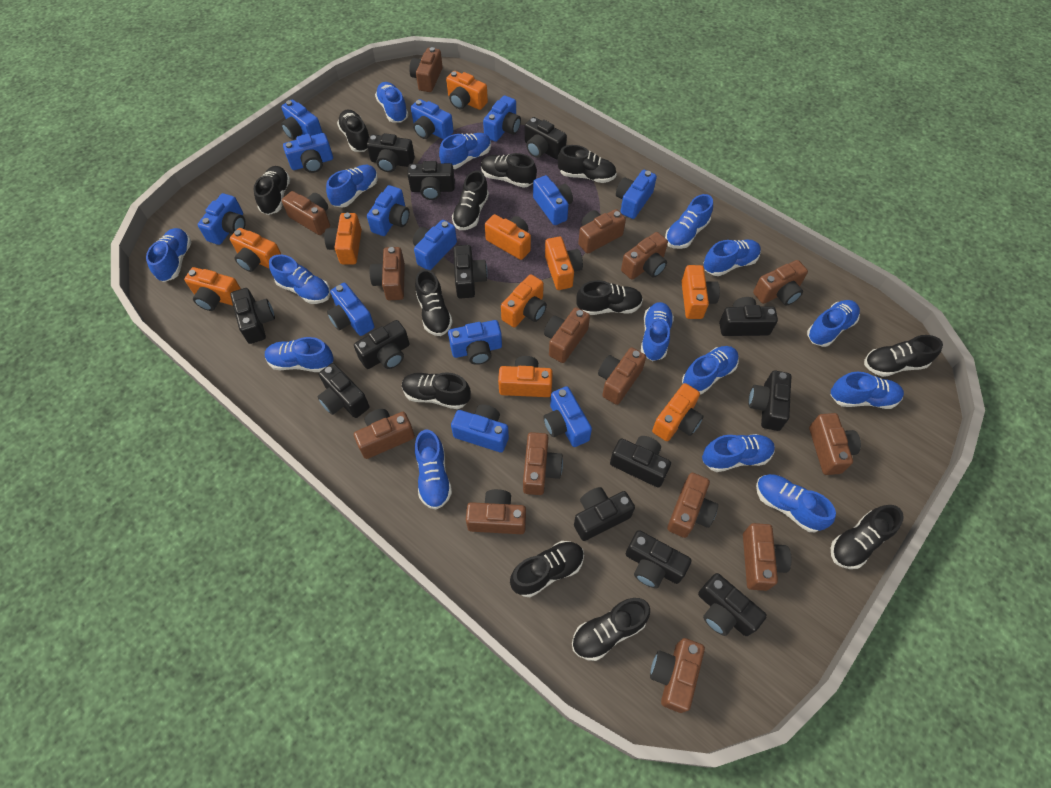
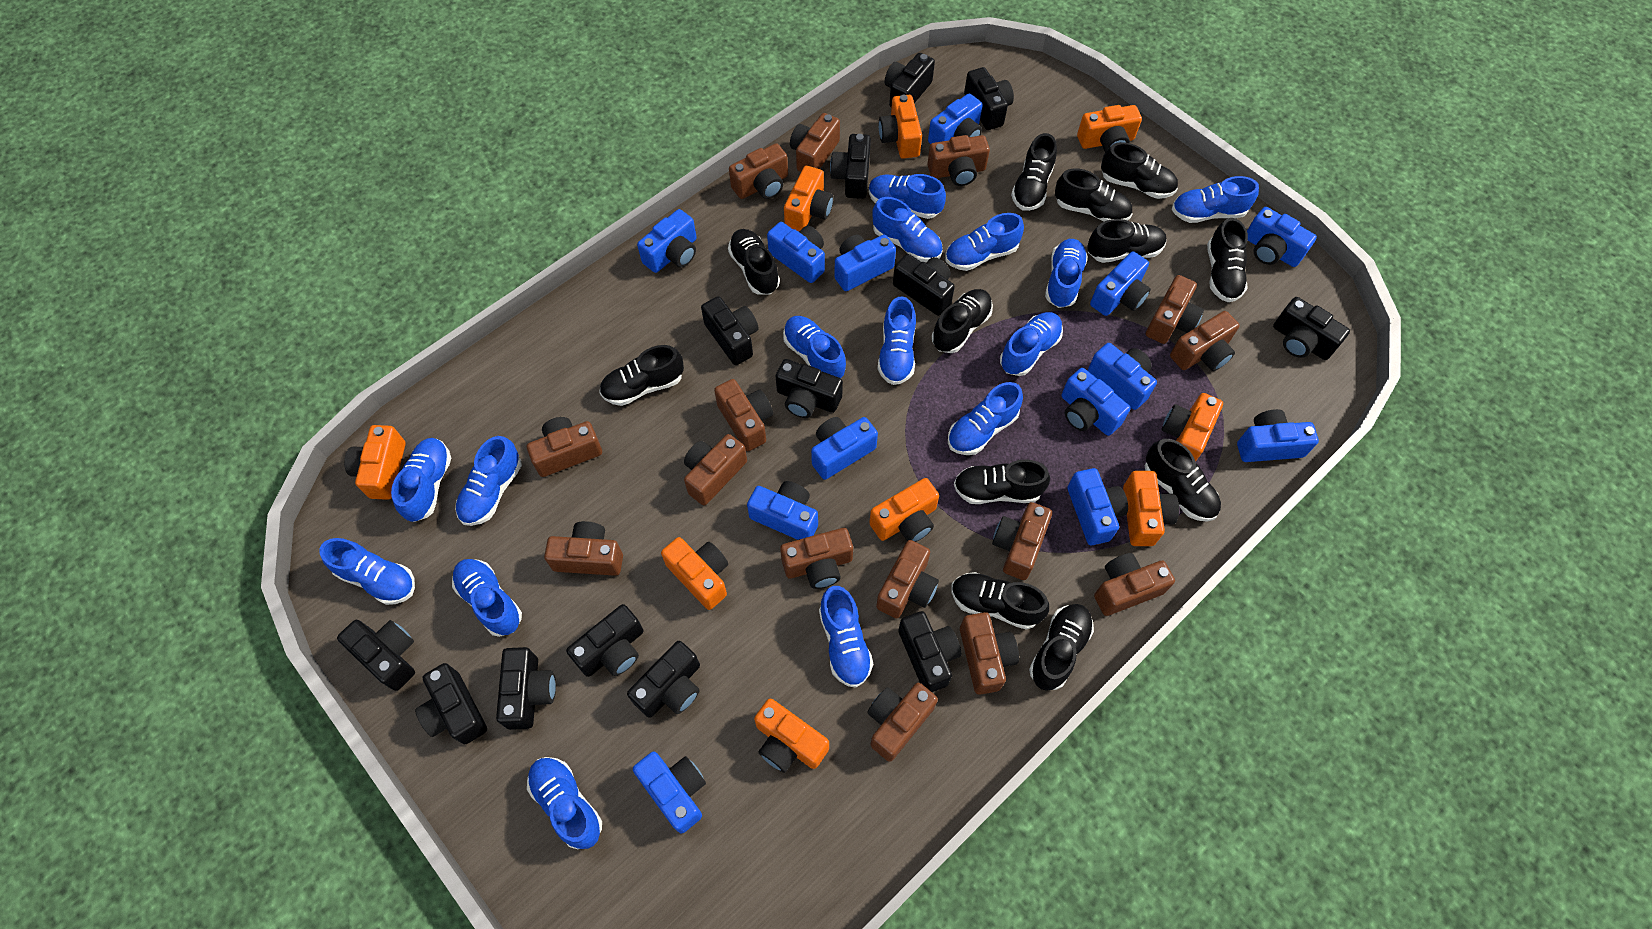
orange camera: 10 -> 9

